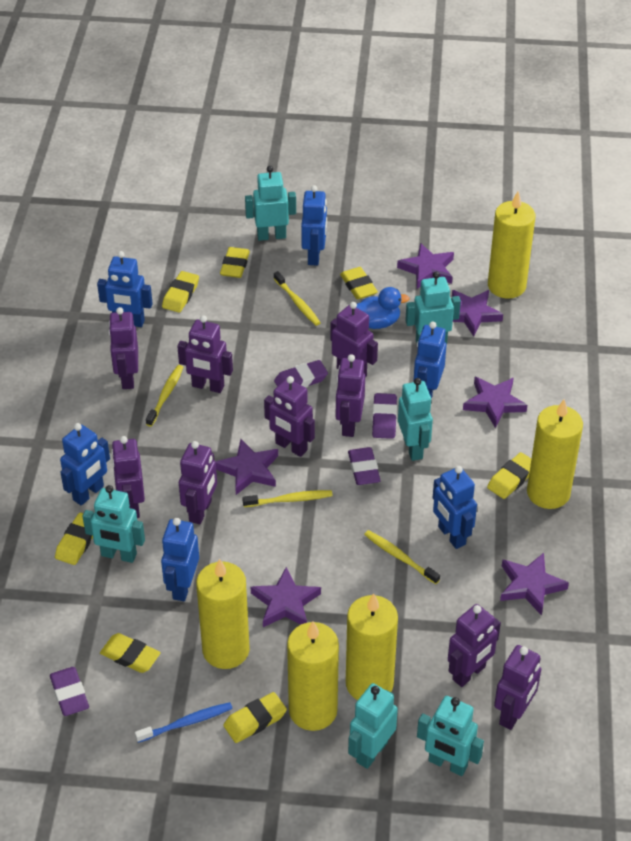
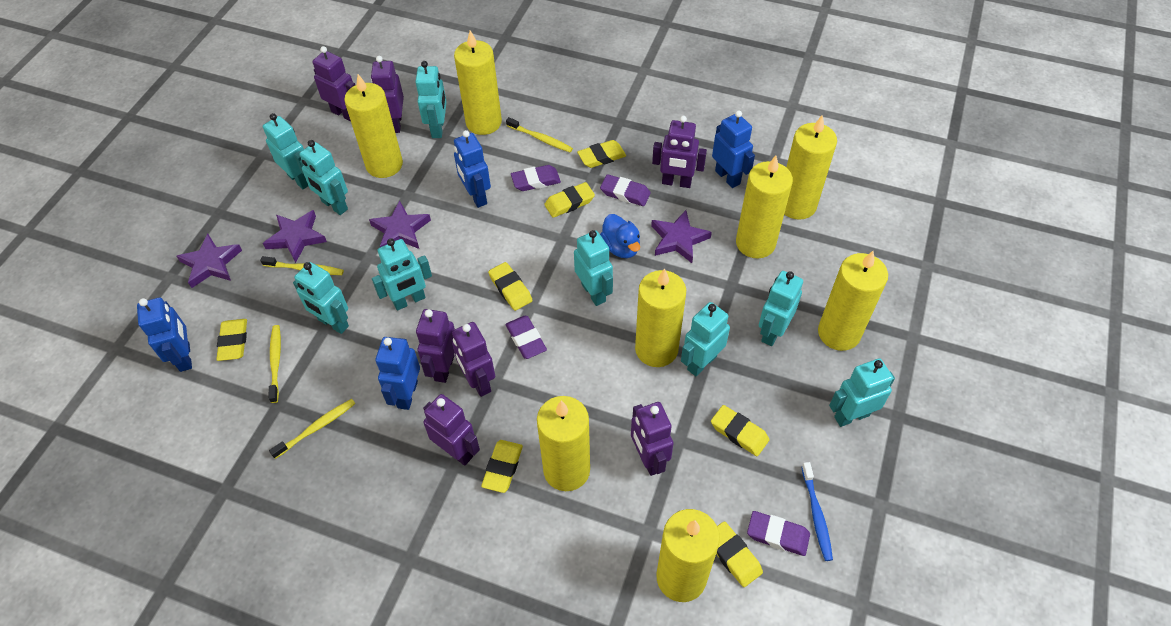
blue robot: 6 -> 4
purple robot: 9 -> 7
purple star: 6 -> 4
turquoise robot: 6 -> 9
yellow candle: 5 -> 8

